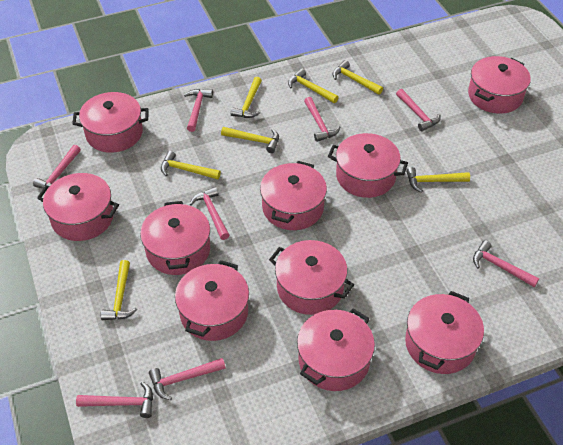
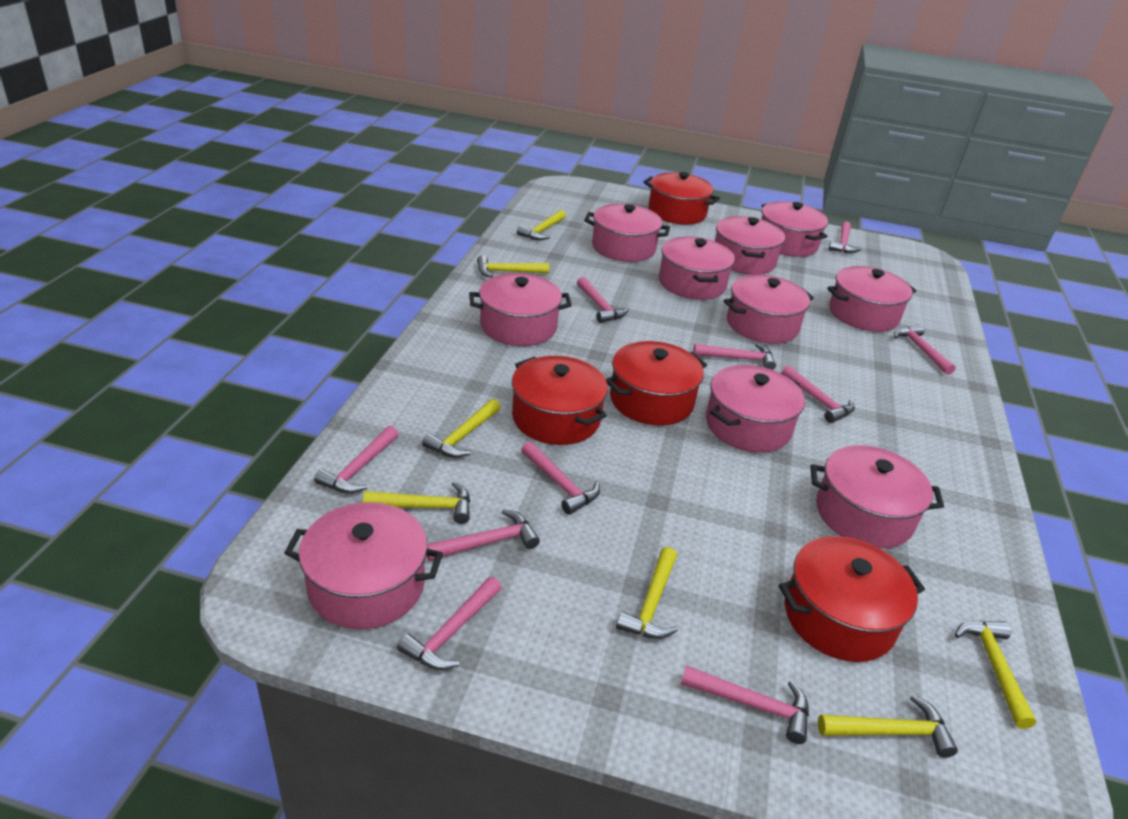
pink hammer: 8 -> 10
red pot: 0 -> 4

